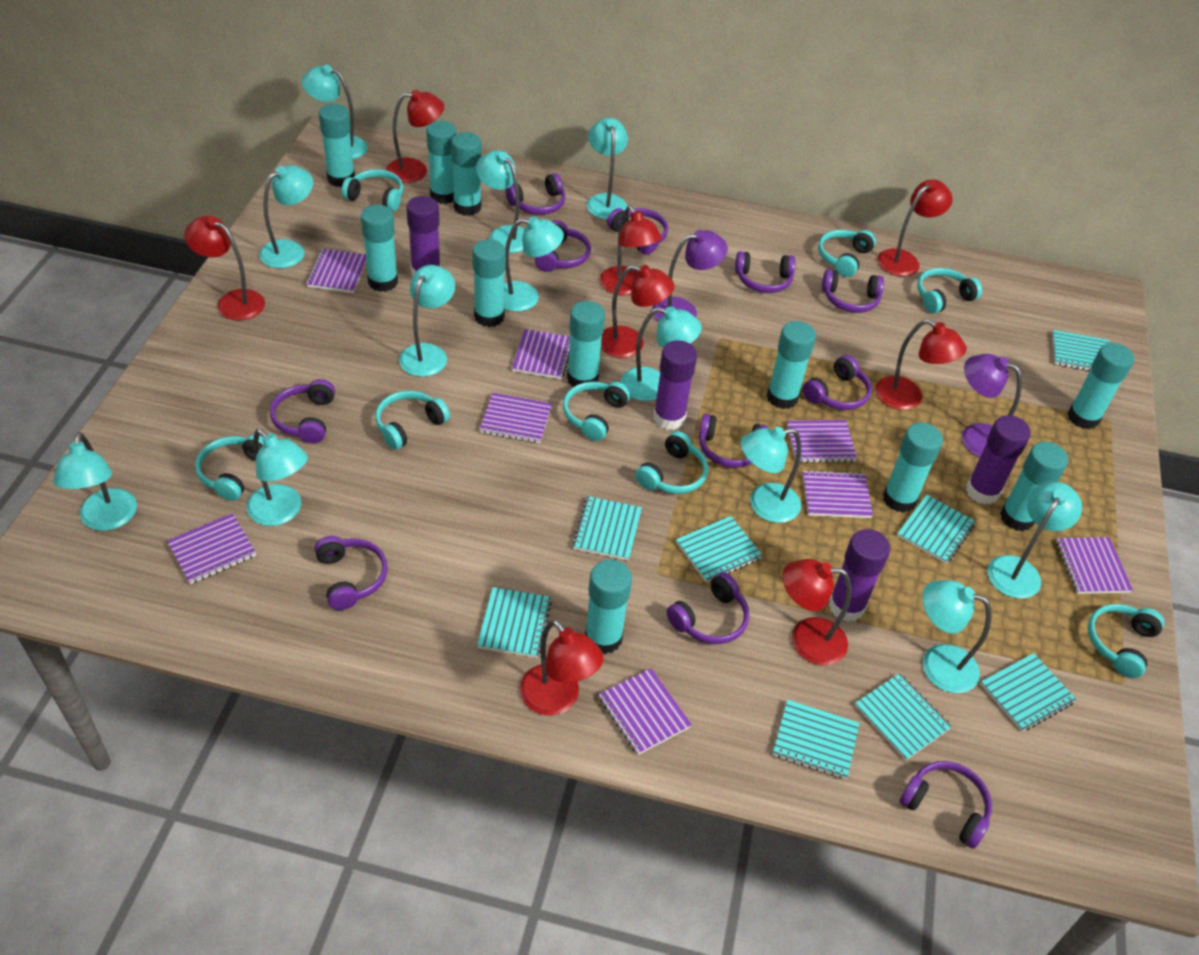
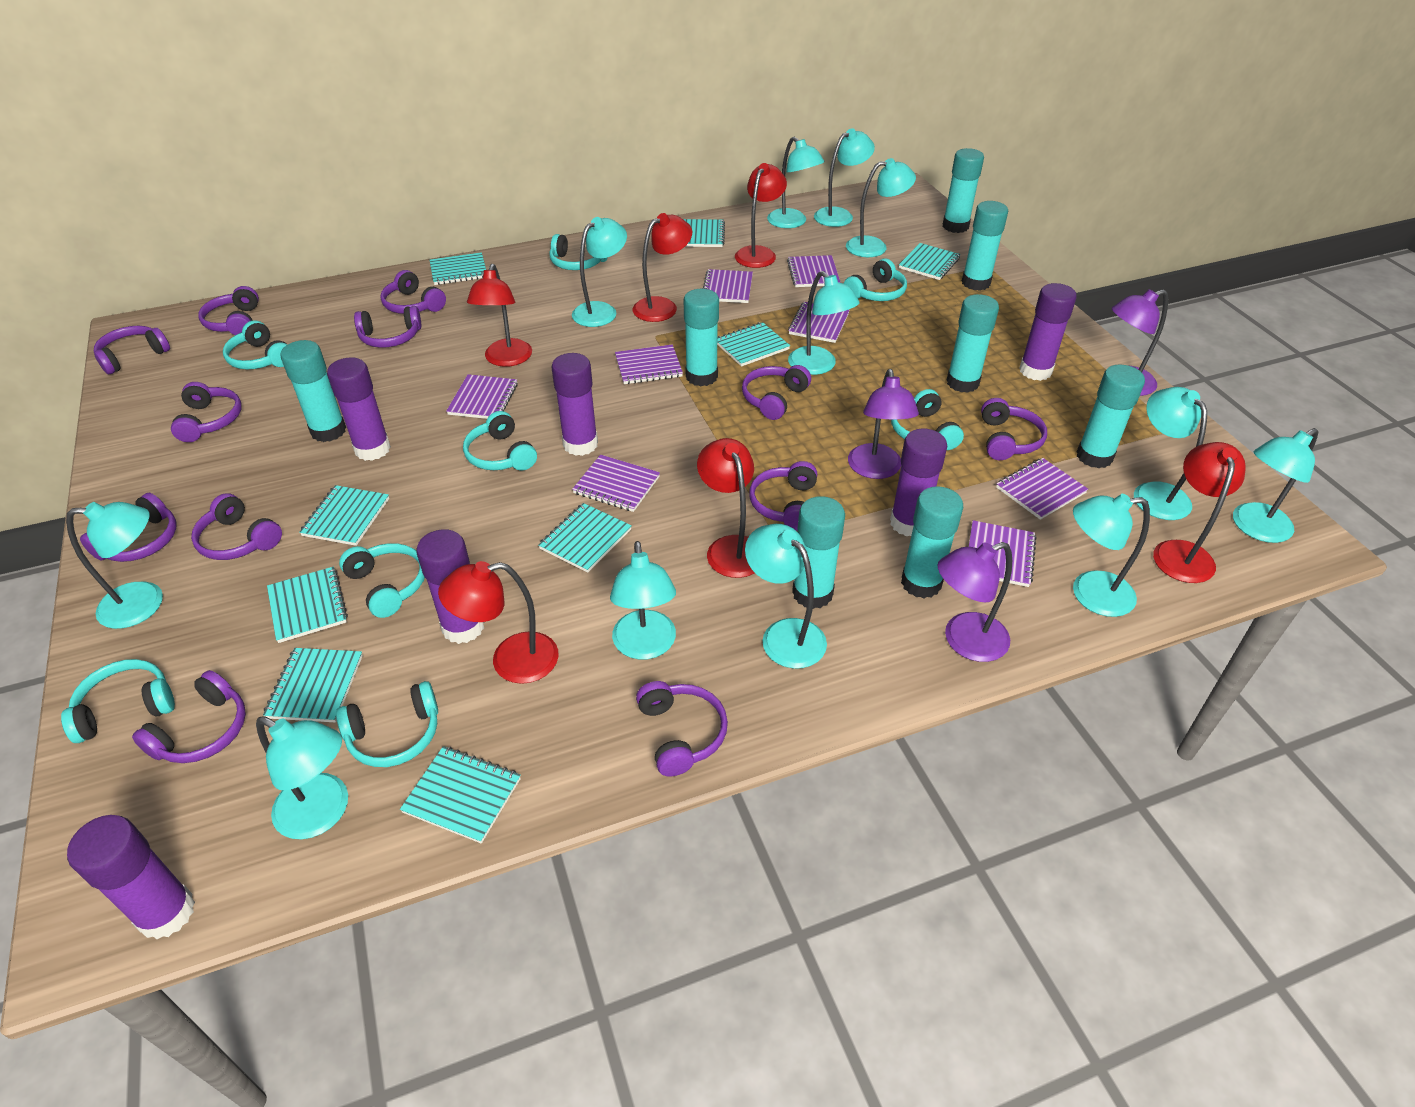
purple glue stick: 4 -> 6
purple headphones: 11 -> 12
purple lamp: 2 -> 3
red lamp: 8 -> 6
turquoise glue stick: 11 -> 8
turquoise notebook: 8 -> 9

